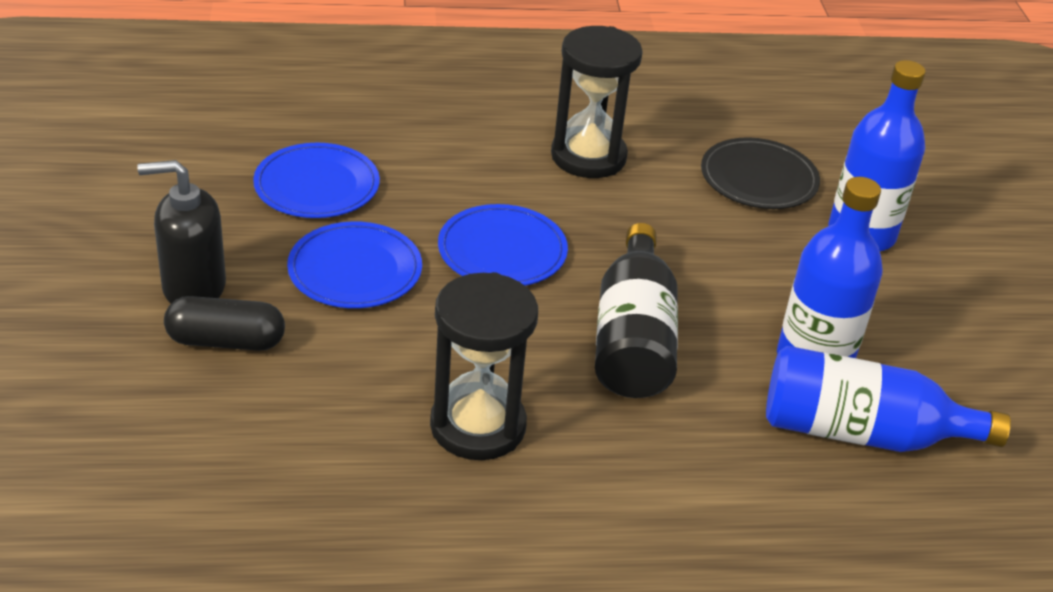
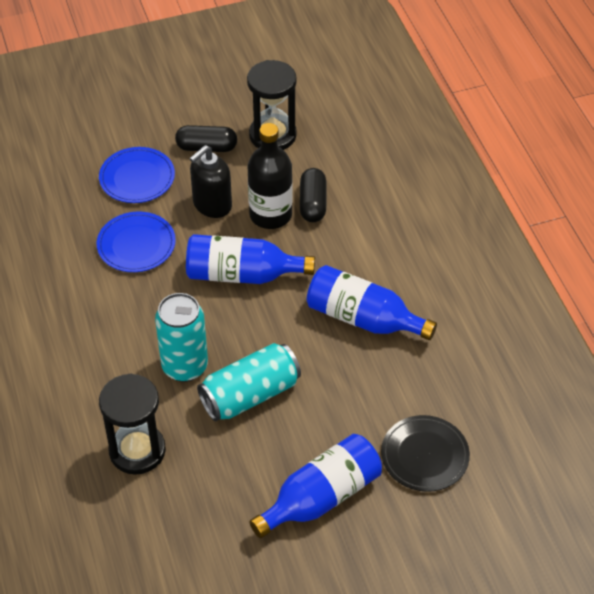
black capsule: 1 -> 2
blue plate: 3 -> 2
turquoise can: 0 -> 2

